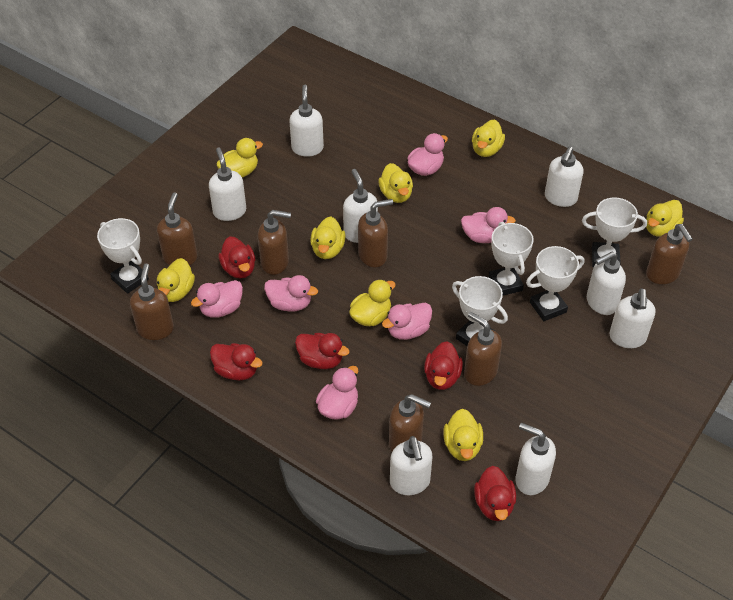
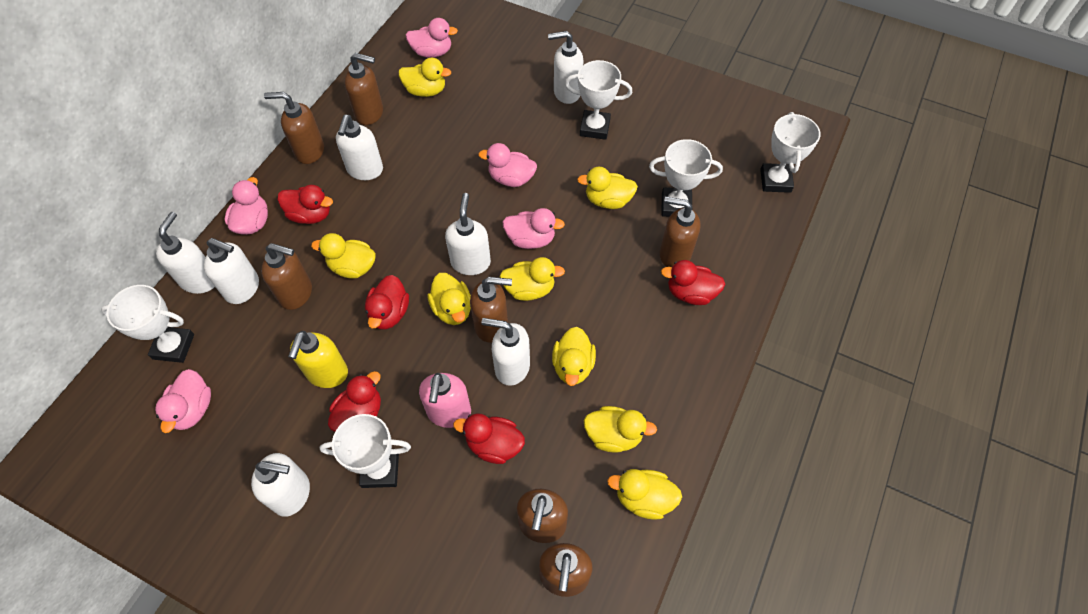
pink duck: 6 -> 5
pink soap dispenser: 0 -> 1
white soap dispenser: 8 -> 7
yellow soap dispenser: 0 -> 1

